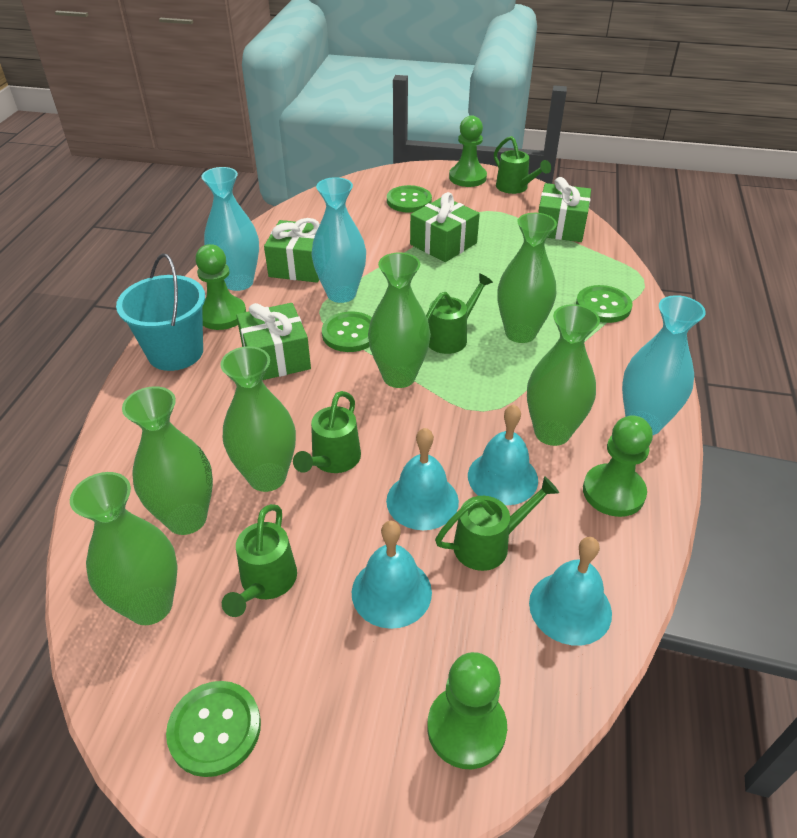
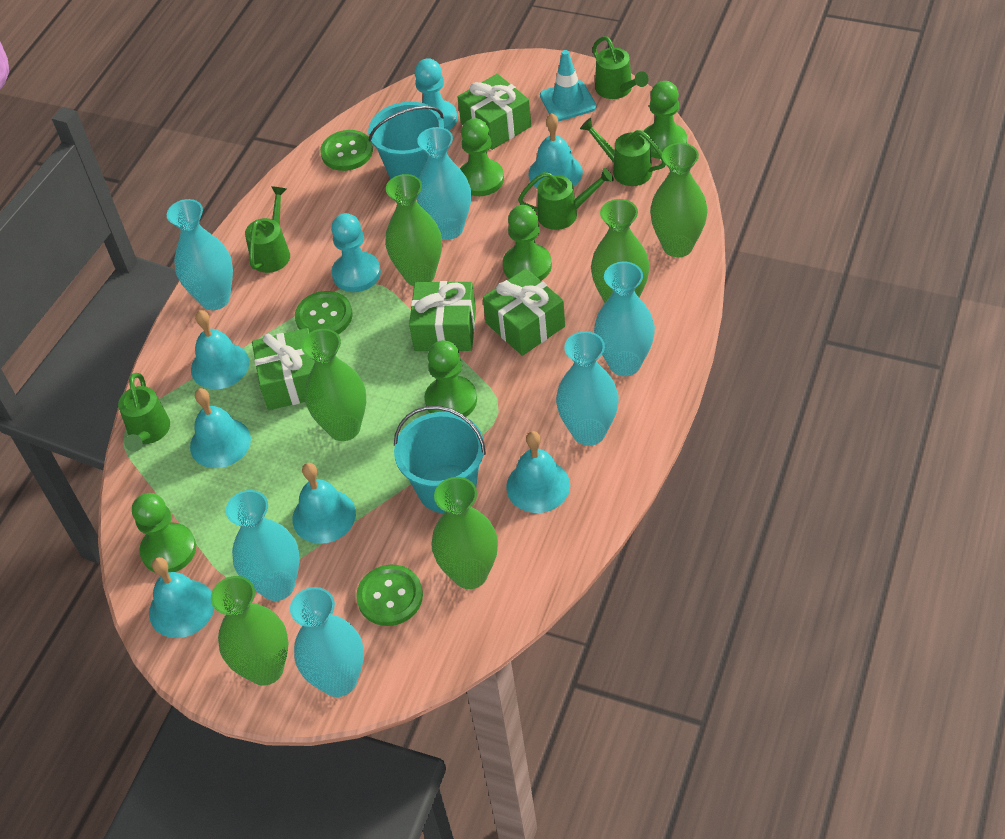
green button: 4 -> 3
green pawn: 4 -> 5
turquoise bell: 4 -> 6
turquoise bucket: 1 -> 2
turquoise pawn: 0 -> 2
turquoise traffic cone: 0 -> 1
turquoise vase: 3 -> 6

